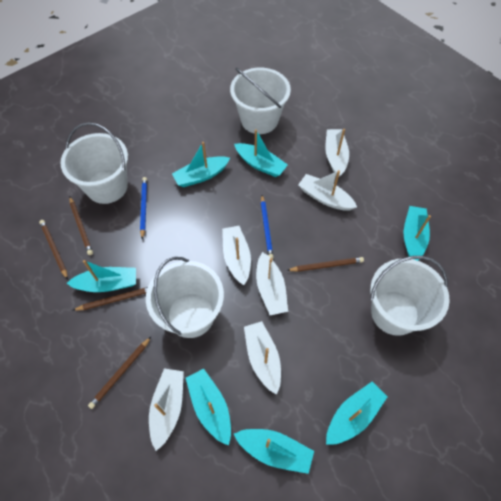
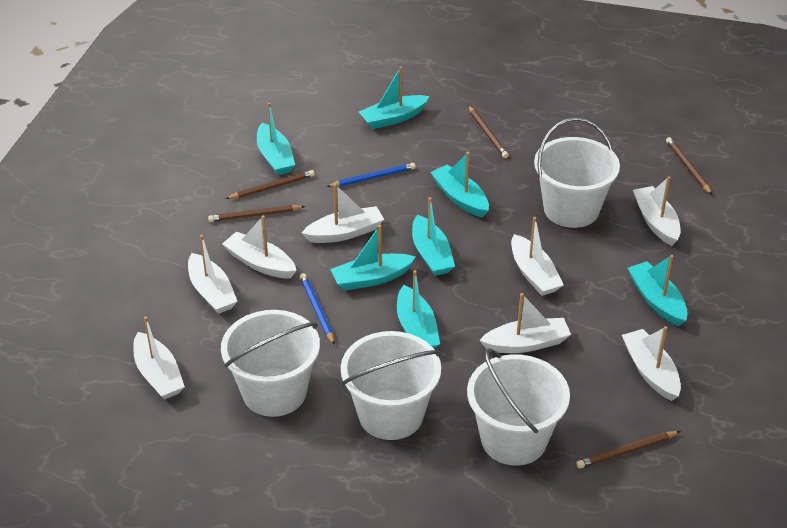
white boat: 6 -> 8

